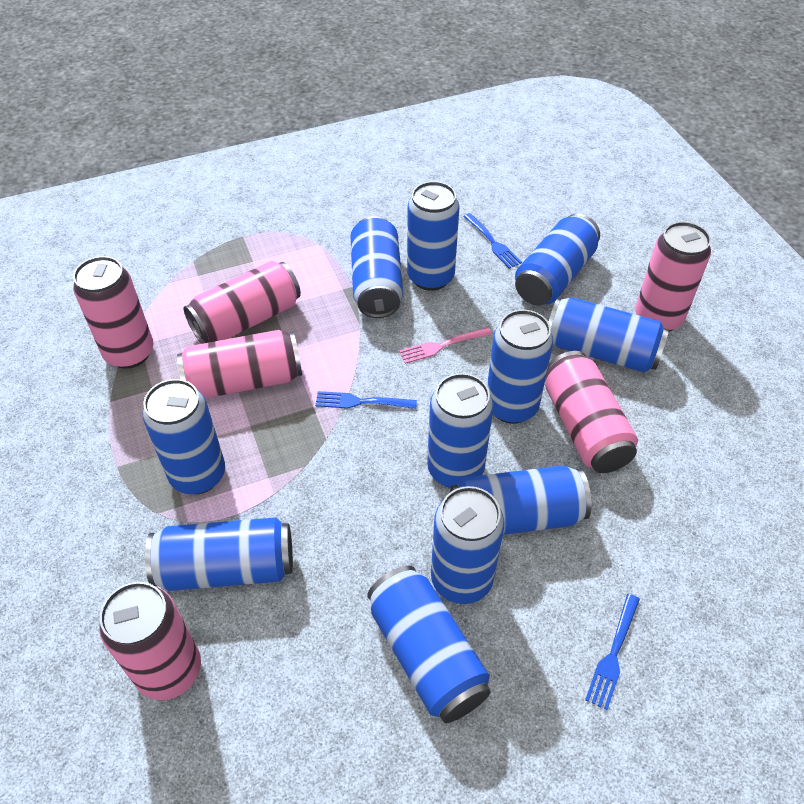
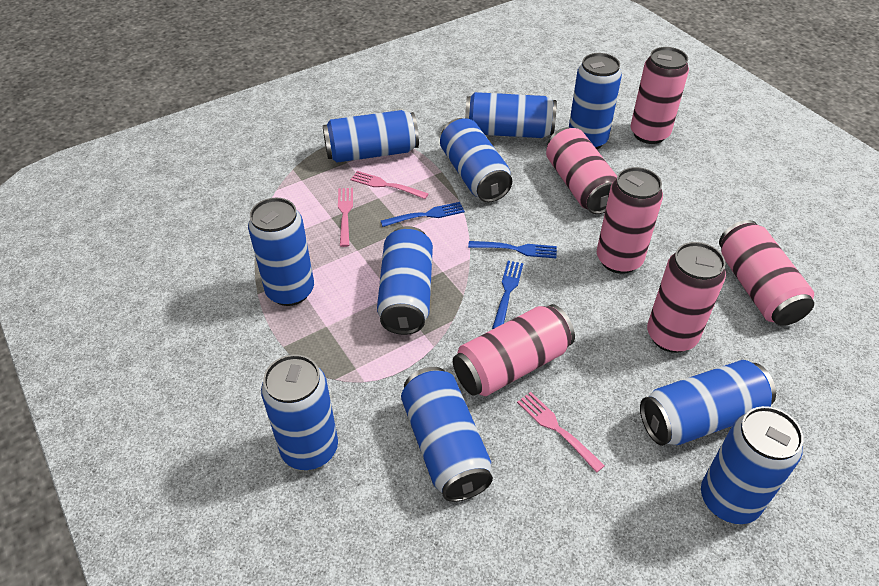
blue can: 11 -> 10
pink fork: 1 -> 3

